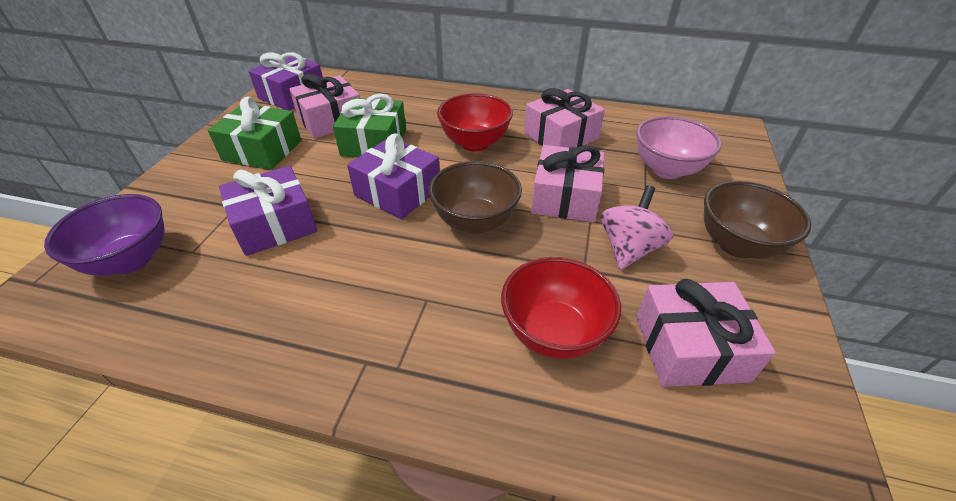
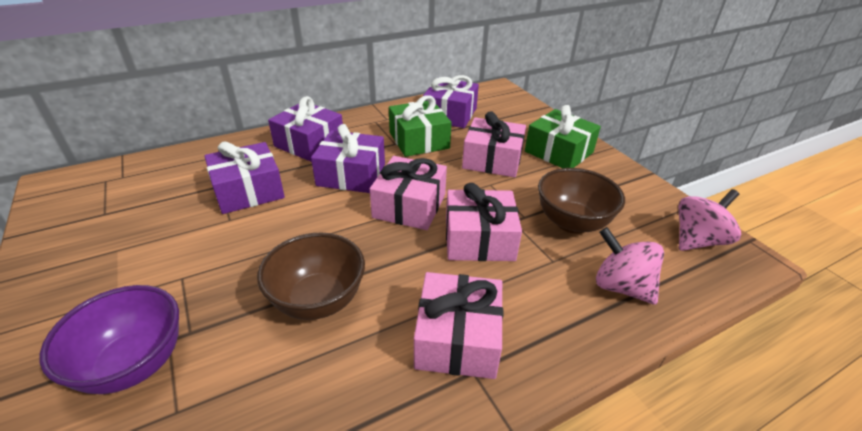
pink bowl: 1 -> 0
pink spinning top: 1 -> 2
purple gift: 3 -> 4
red bowl: 2 -> 0

